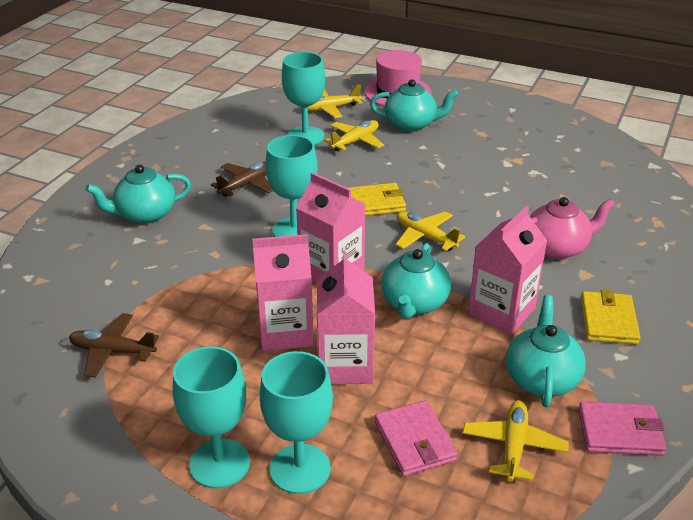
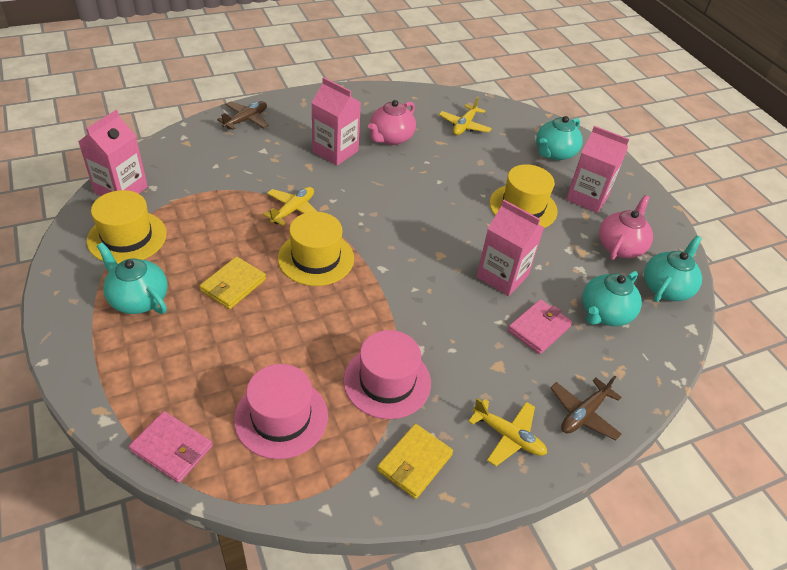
pink hat: 1 -> 2
pink teapot: 1 -> 2
turquoise goblet: 4 -> 0
yellow hat: 0 -> 3
yellow plane: 4 -> 3

